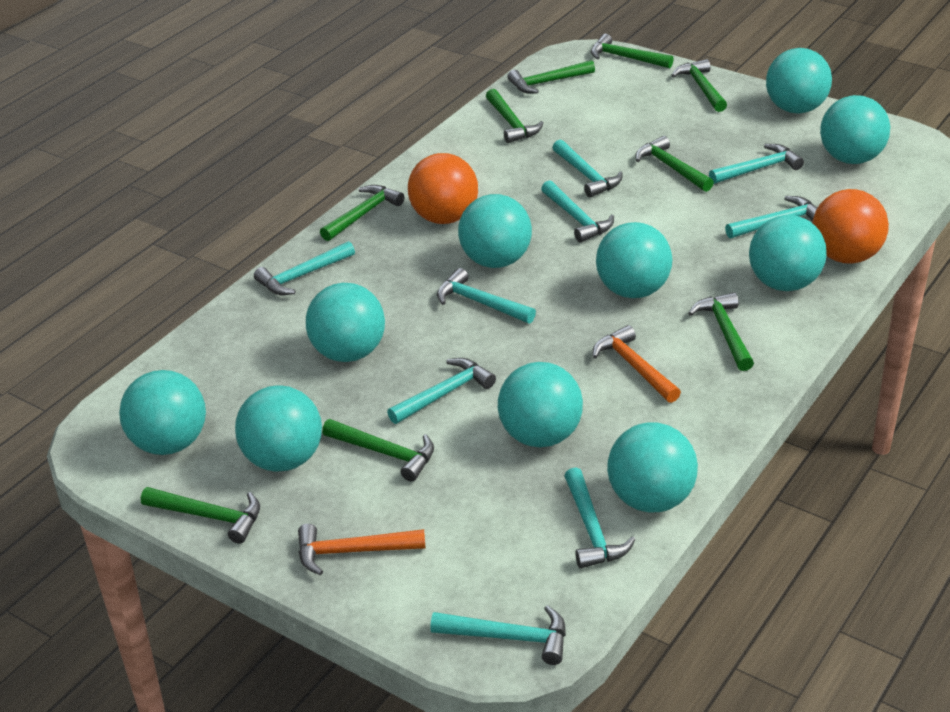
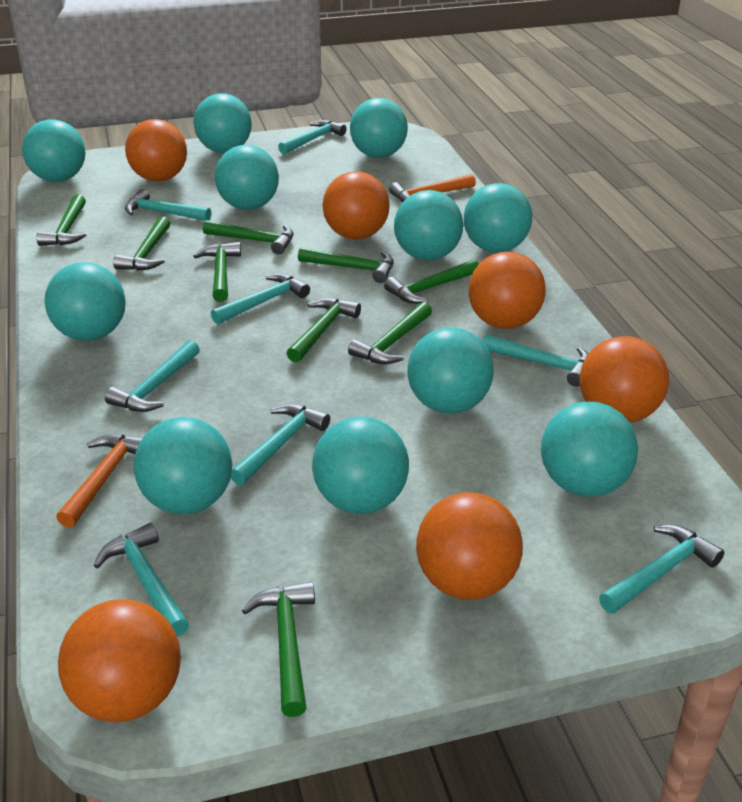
orange ball: 2 -> 6
turquoise ball: 10 -> 11
turquoise hammer: 9 -> 8

